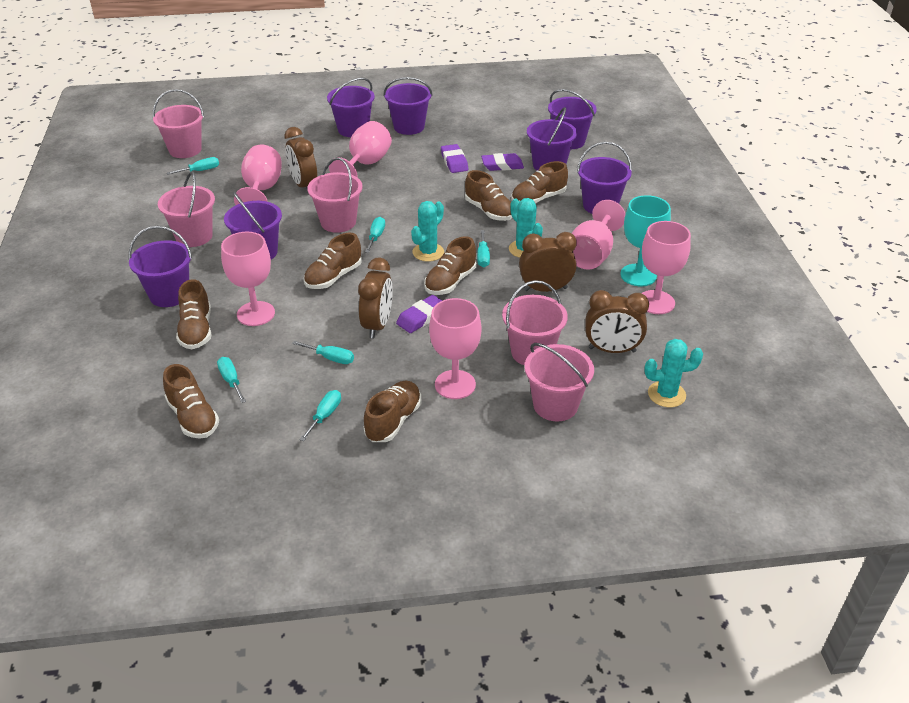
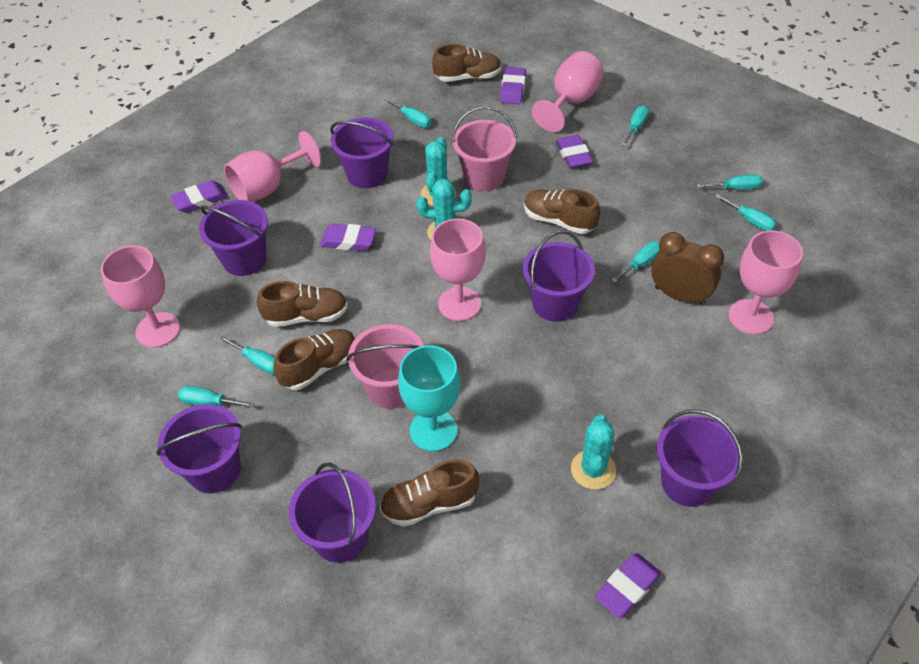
brown clock: 4 -> 1
brown shoe: 7 -> 5
pink bucket: 5 -> 2
pink goblet: 6 -> 5
purple bucket: 7 -> 6
purple eraser: 3 -> 5
turquoise screwdriver: 6 -> 7

